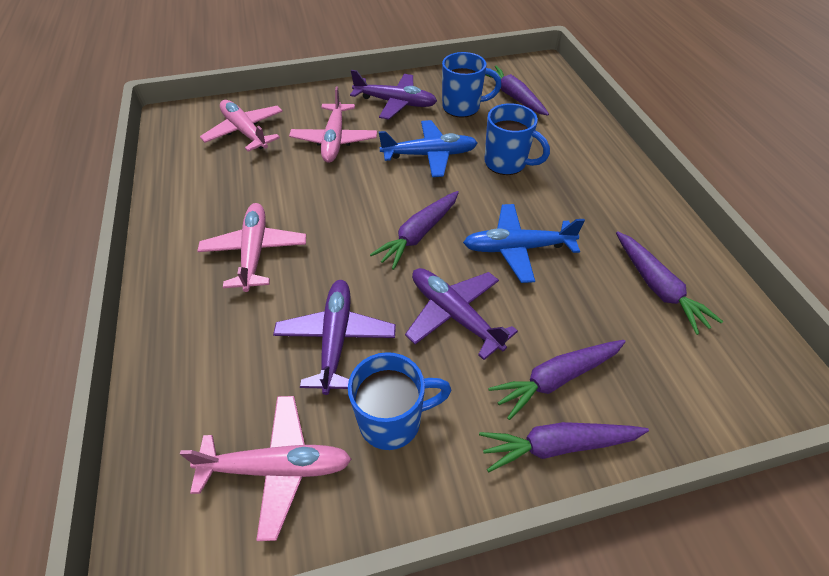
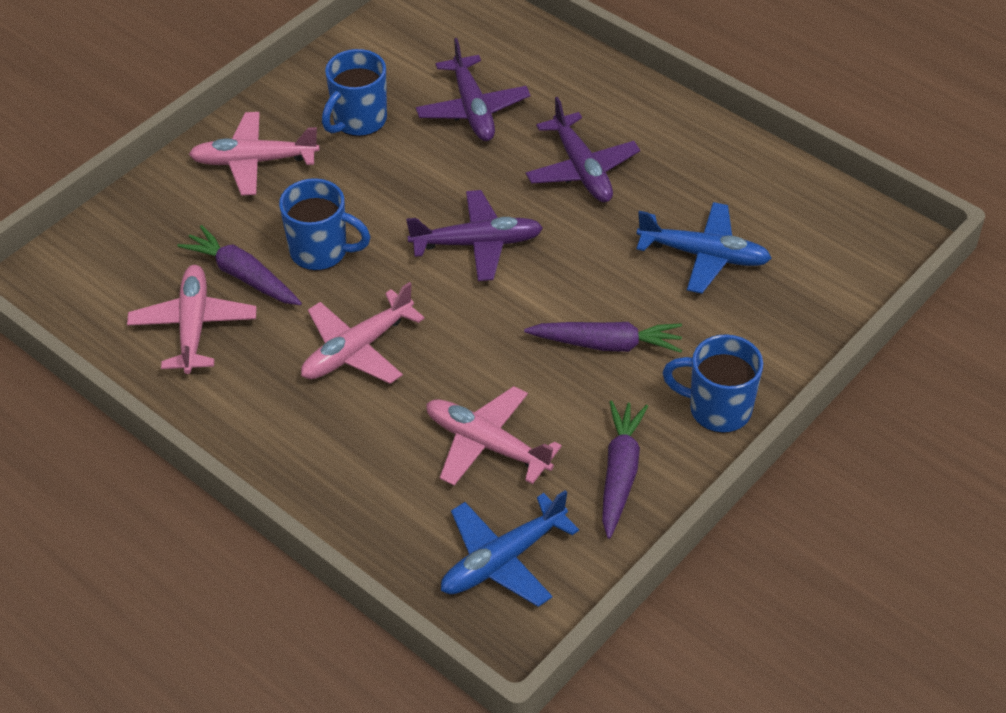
purple carrot: 5 -> 3

